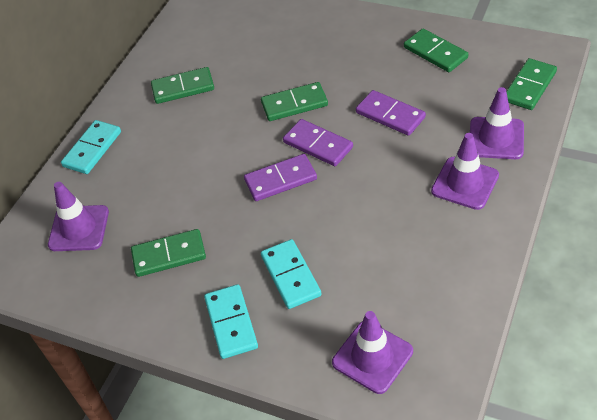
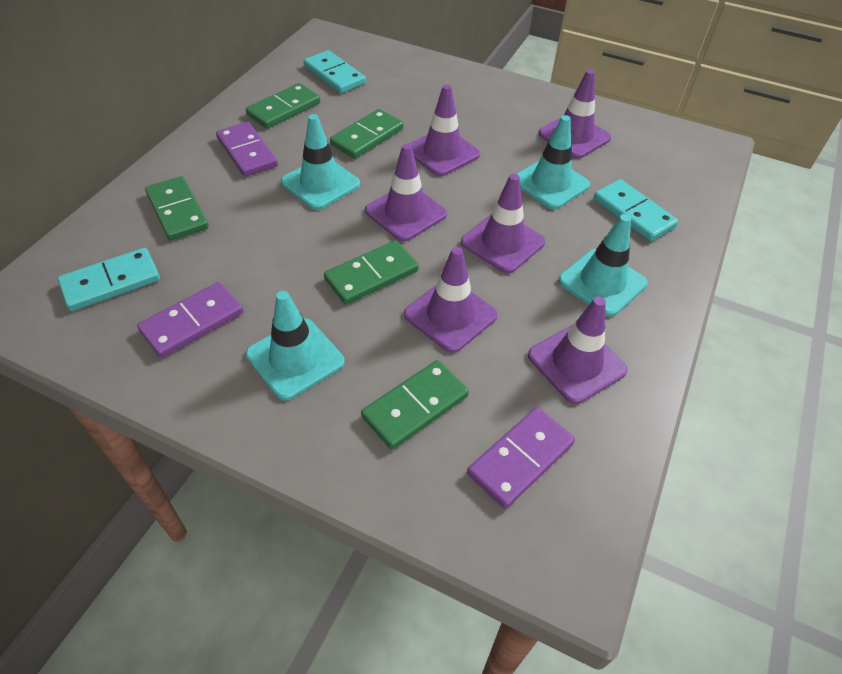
purple traffic cone: 4 -> 6
turquoise traffic cone: 0 -> 4

